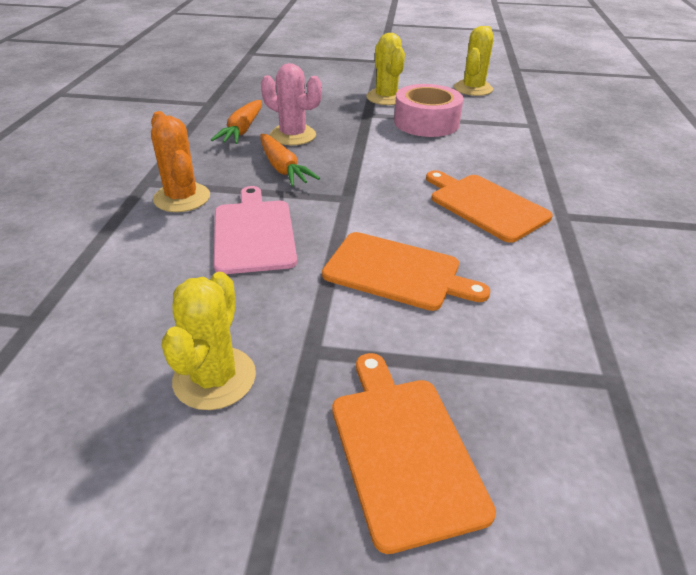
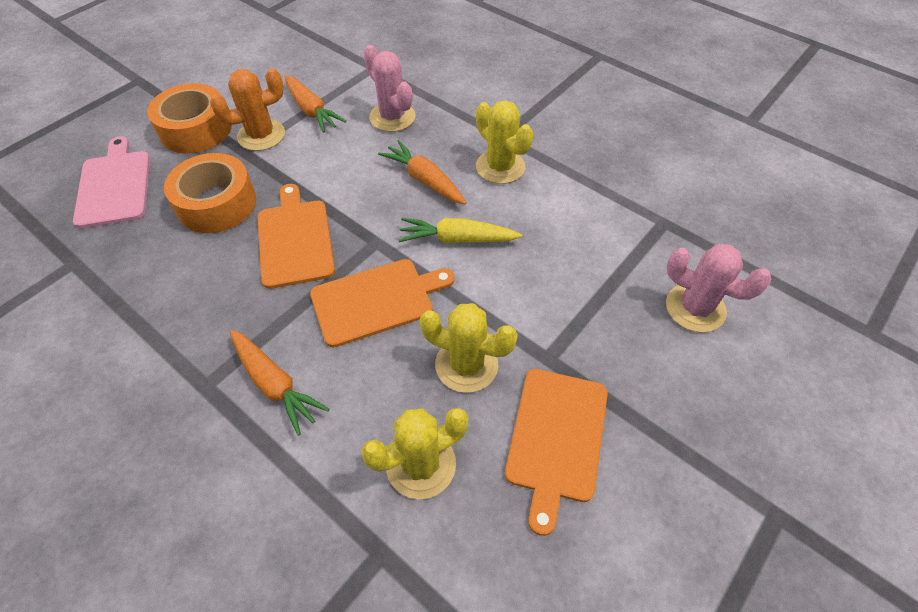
orange carrot: 2 -> 3
orange tape: 0 -> 2
pink cactus: 1 -> 2
pink tape: 1 -> 0
yellow carrot: 0 -> 1

